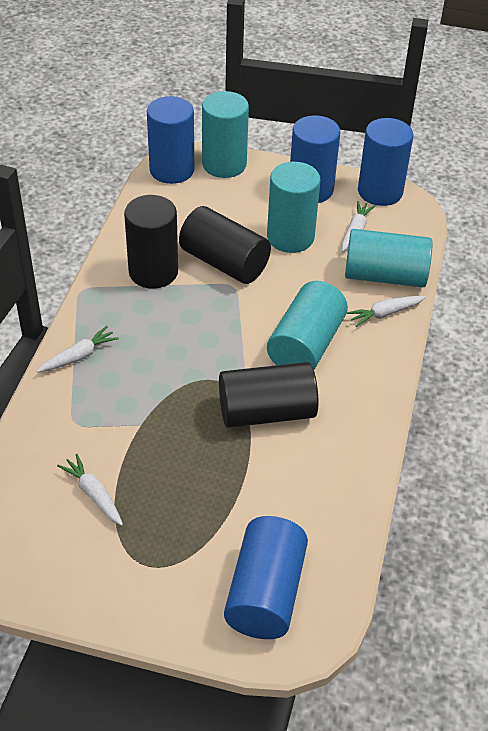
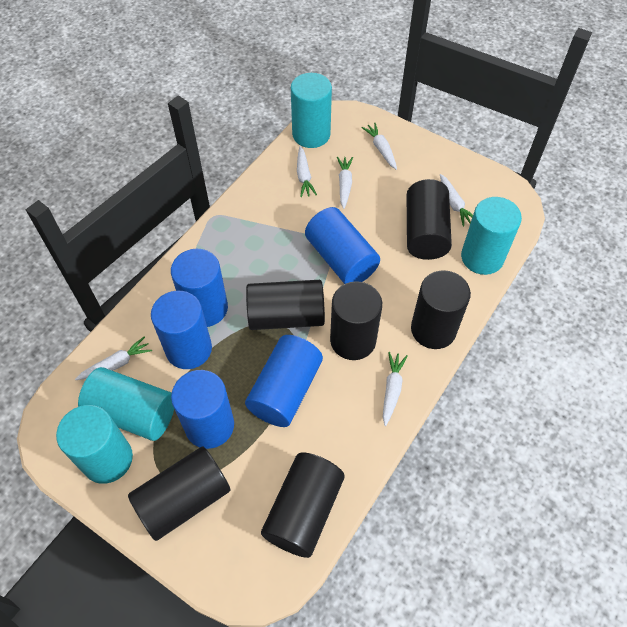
black cylinder: 3 -> 6
blue cylinder: 4 -> 5
white carrot: 4 -> 6

